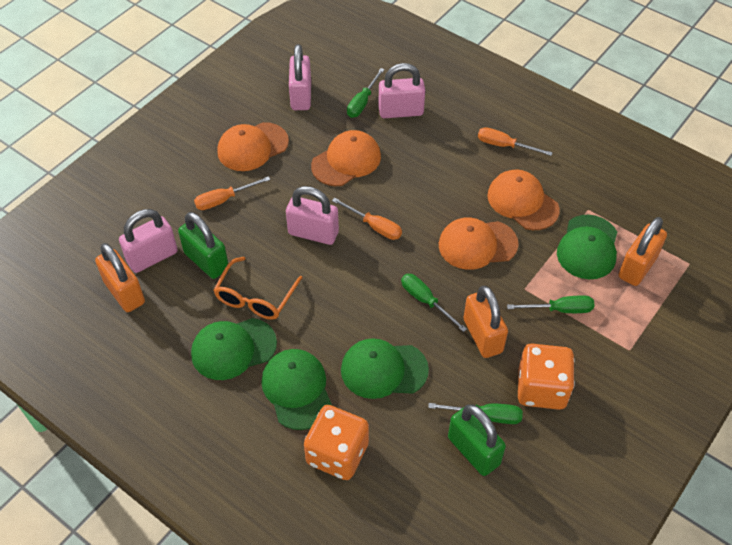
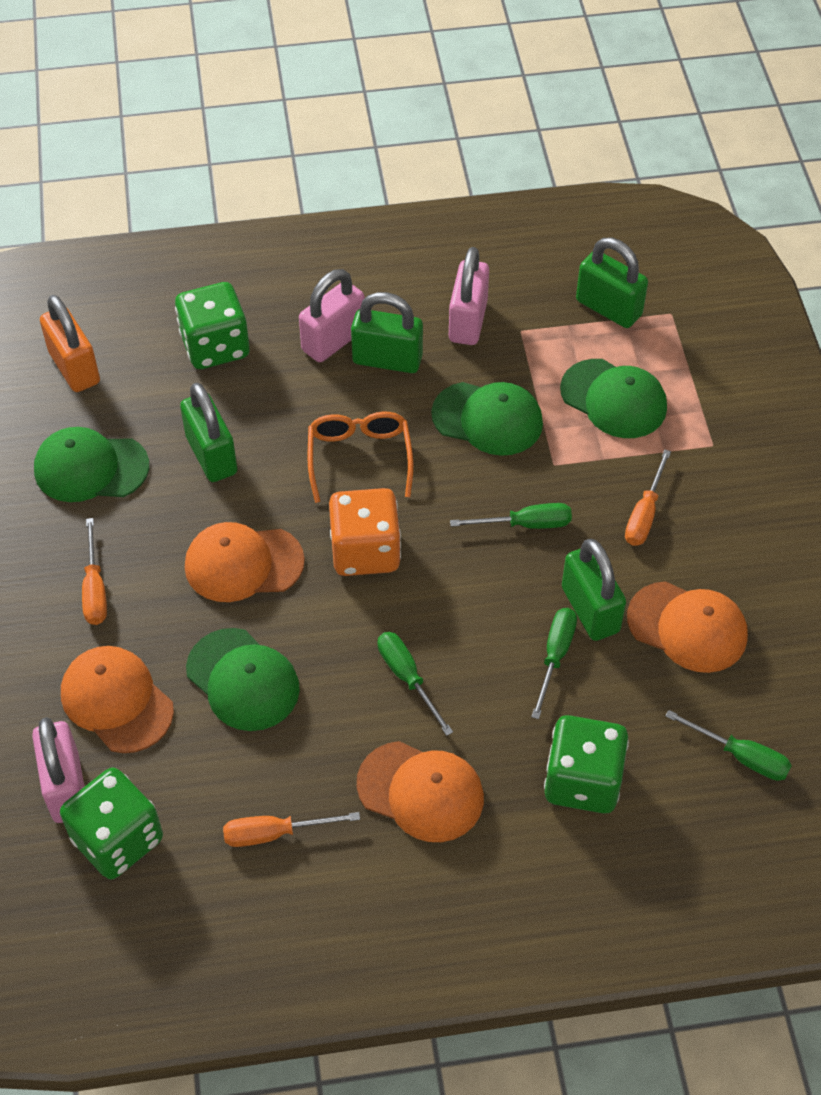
green dice: 0 -> 3
green padlock: 2 -> 4
orange dice: 2 -> 1
orange padlock: 3 -> 1
pink padlock: 4 -> 3

